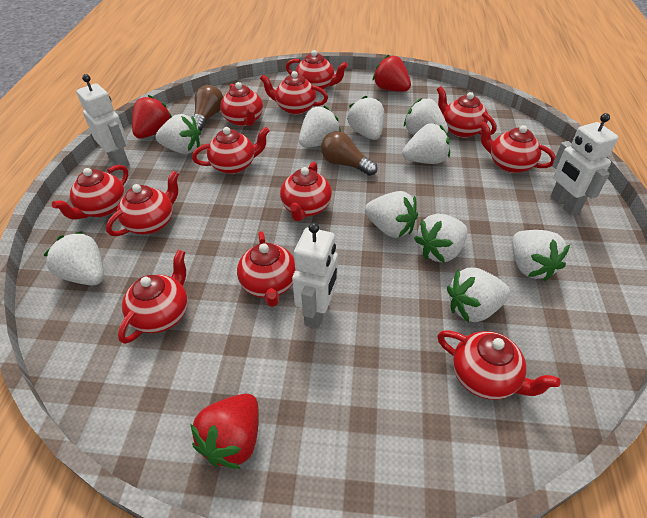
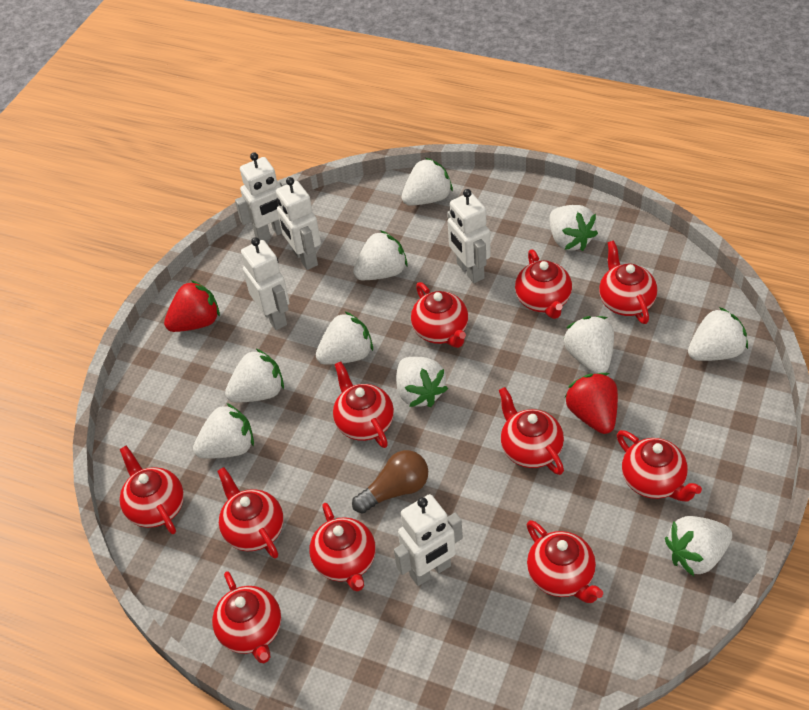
brown light bulb: 2 -> 1
red strawberry: 3 -> 2
red teapot: 12 -> 11
white robot: 3 -> 5

